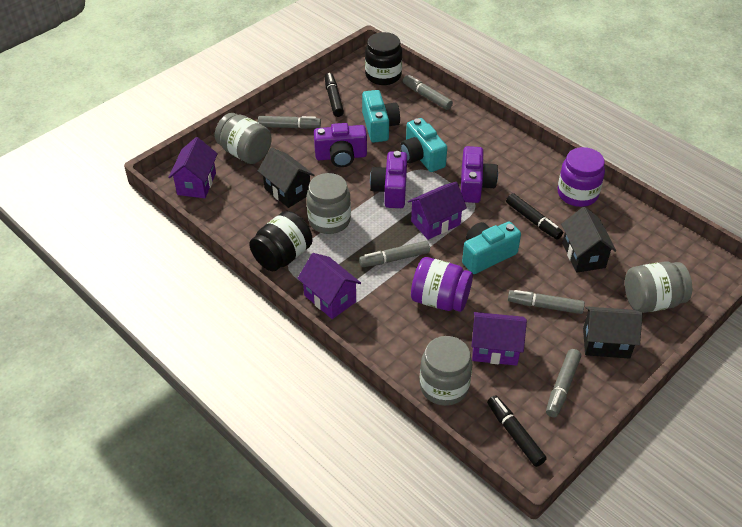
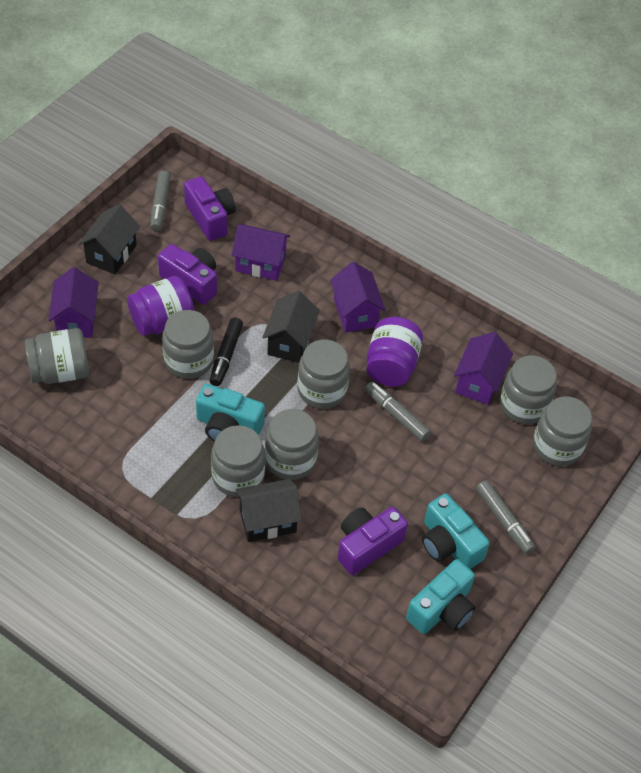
black jar: 2 -> 0
black marker: 3 -> 1
grey jar: 4 -> 7
grey marker: 5 -> 3

